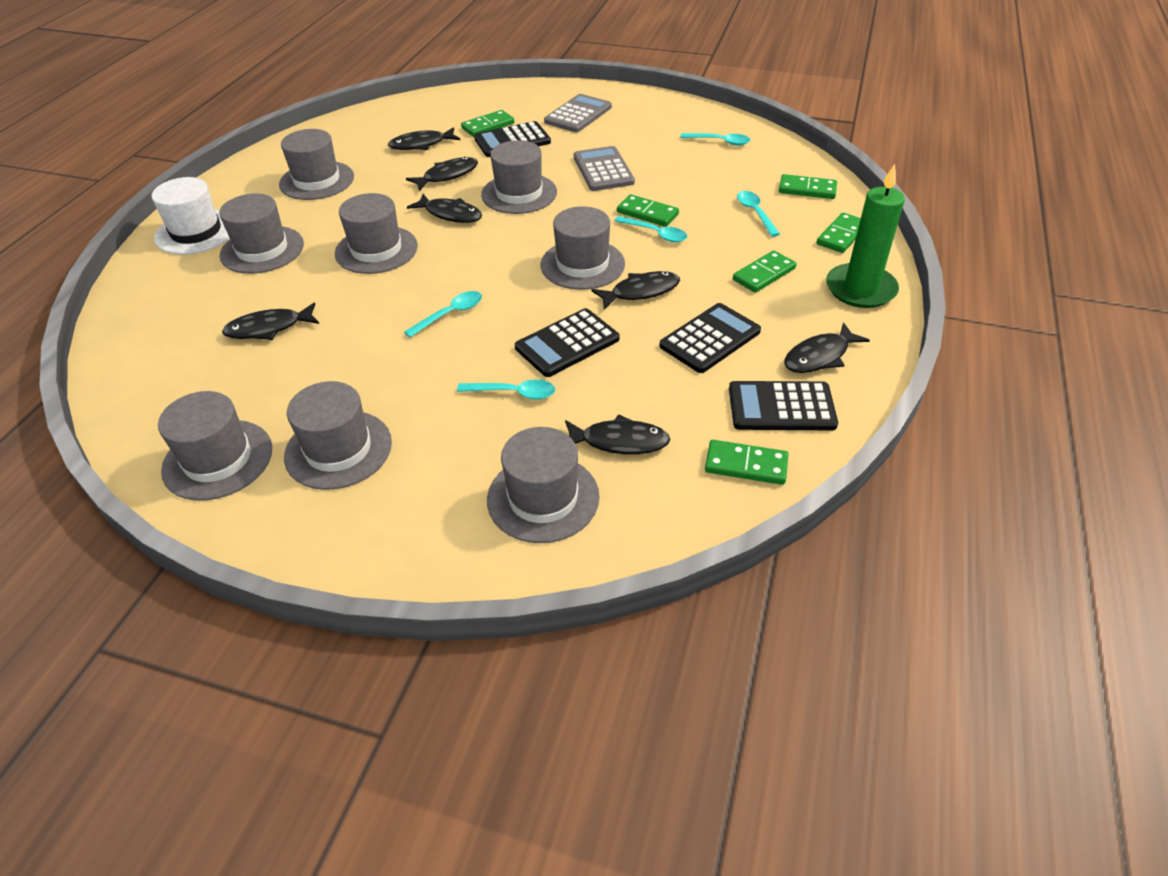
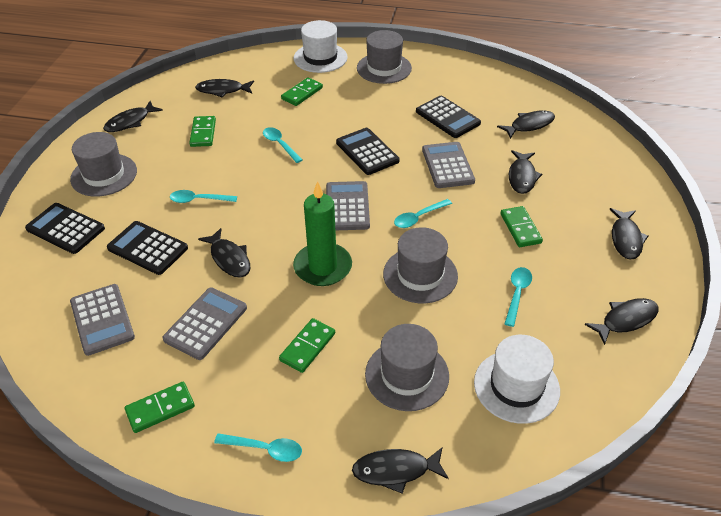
black fish: 7 -> 8
green domino: 6 -> 5
grey calculator: 2 -> 4
grey hat: 8 -> 4
white hat: 1 -> 2

